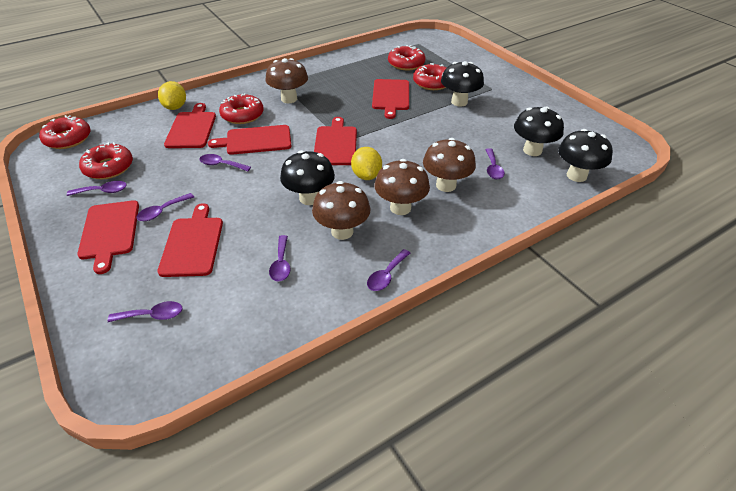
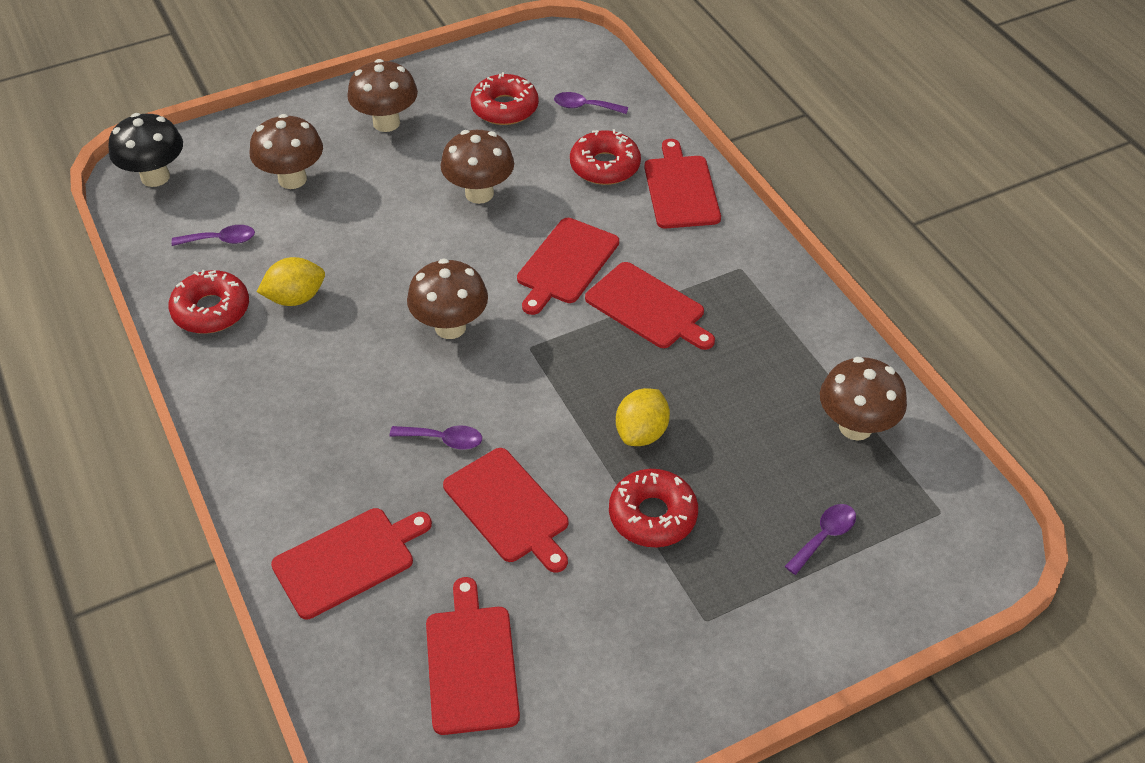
black mushroom: 4 -> 1
brown mushroom: 4 -> 5
purple spoon: 7 -> 4
red donut: 5 -> 4

